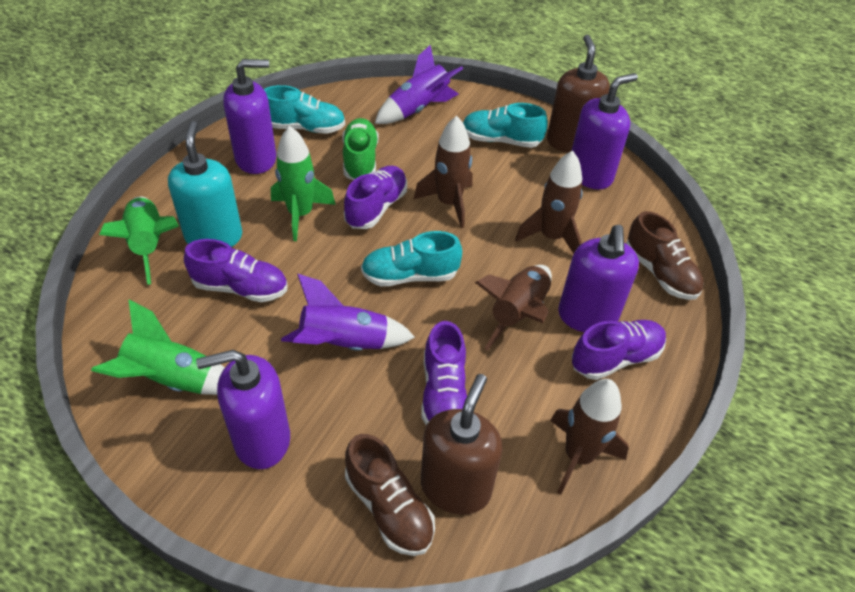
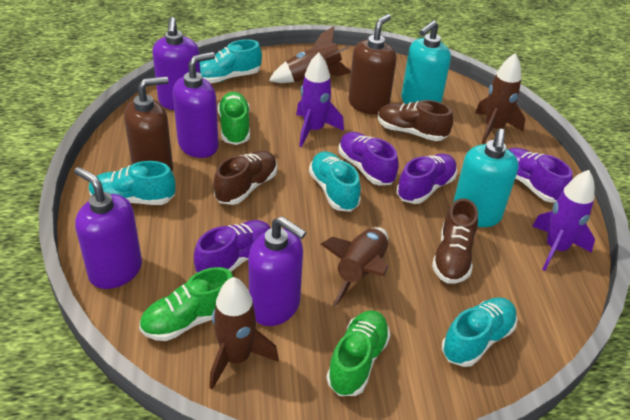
brown shoe: 2 -> 3
green rocket: 3 -> 0
green shoe: 1 -> 3
turquoise shoe: 3 -> 4
turquoise soap dispenser: 1 -> 2

